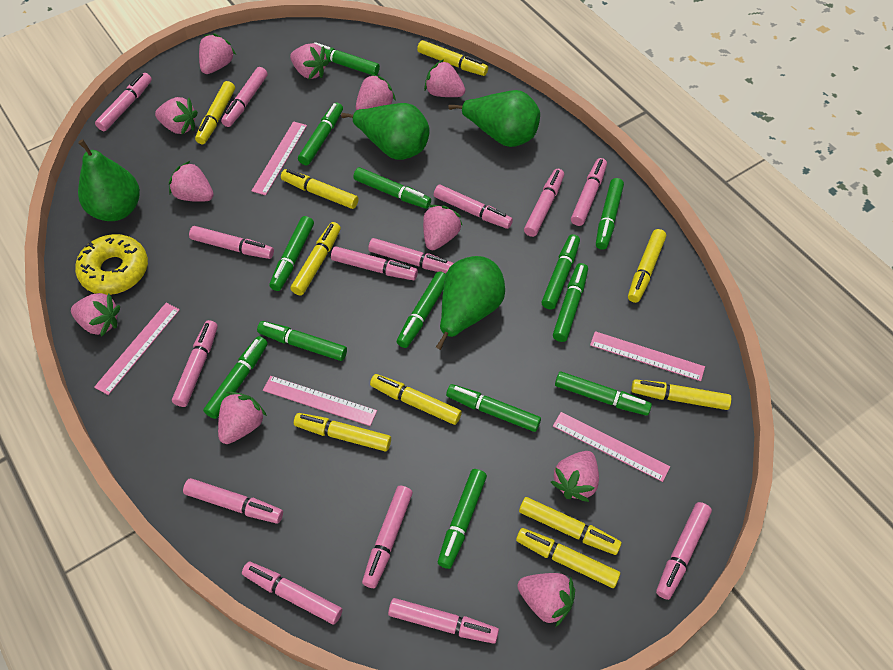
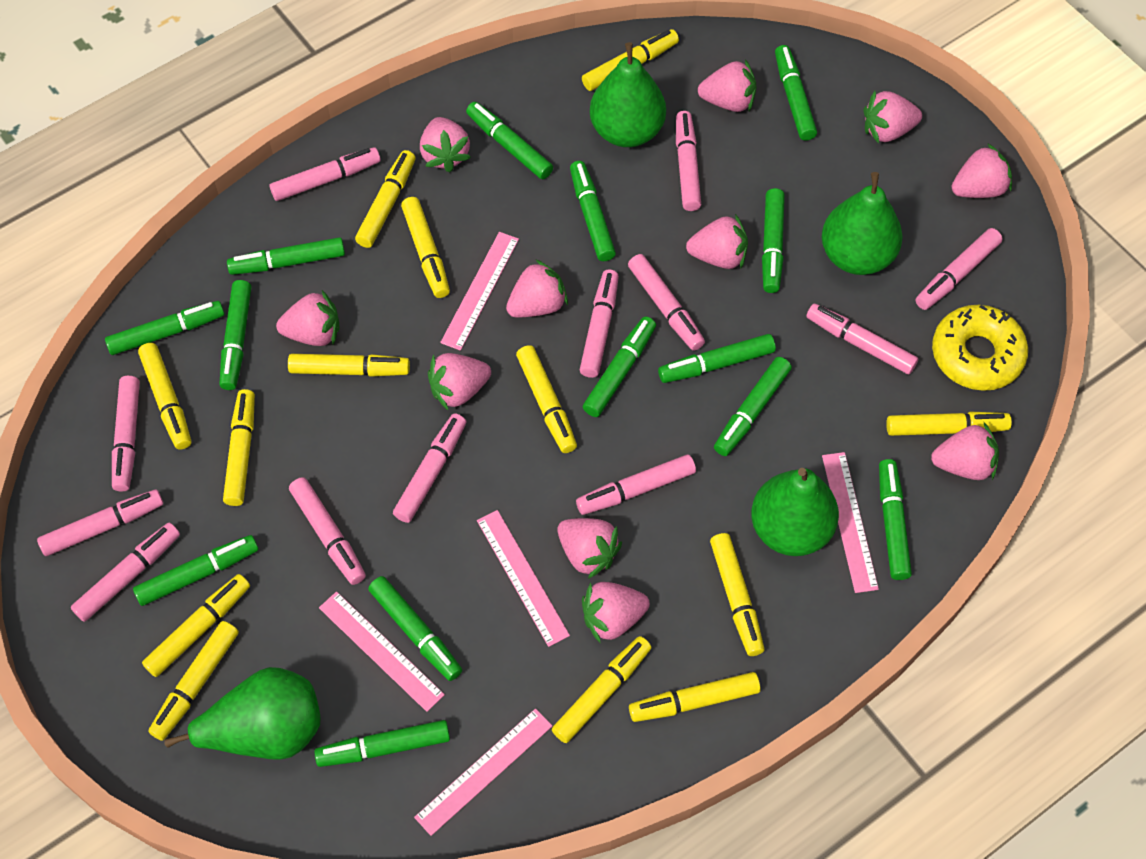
green marker: 13 -> 14
pink marker: 14 -> 12
yellow marker: 10 -> 13

